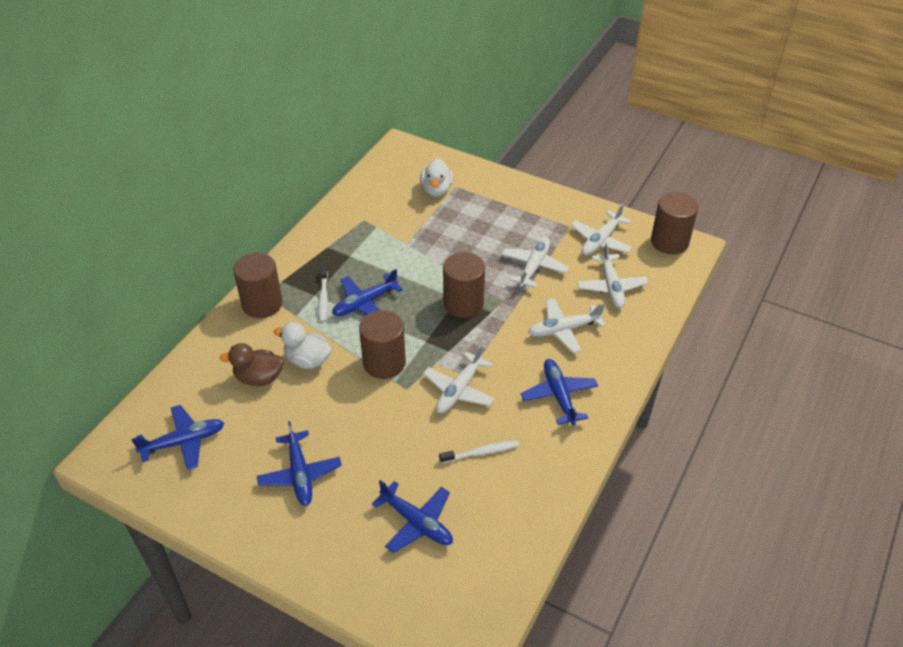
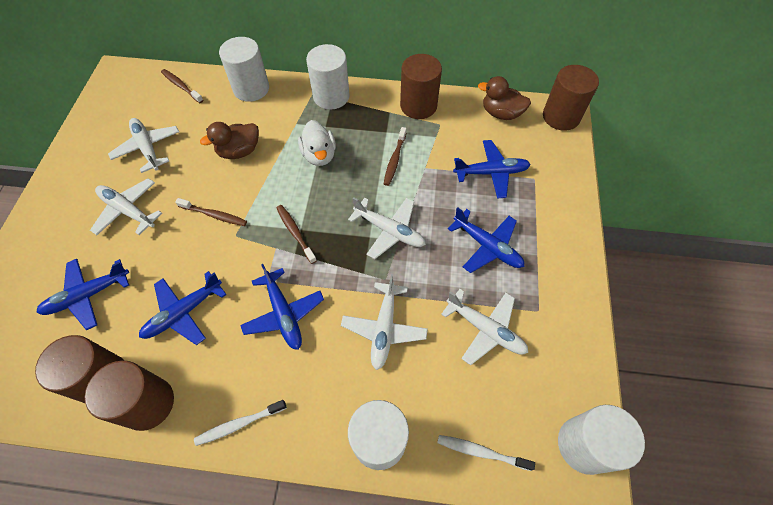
brown duck: 1 -> 2
brown toothbrush: 0 -> 4
white cylinder: 0 -> 4
white duck: 2 -> 1

